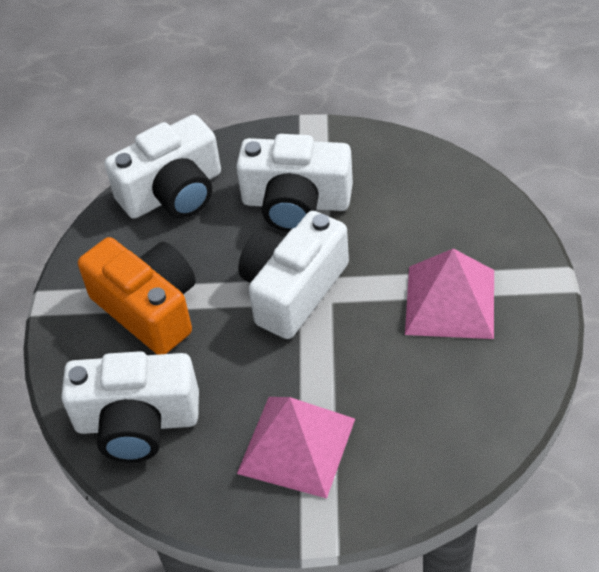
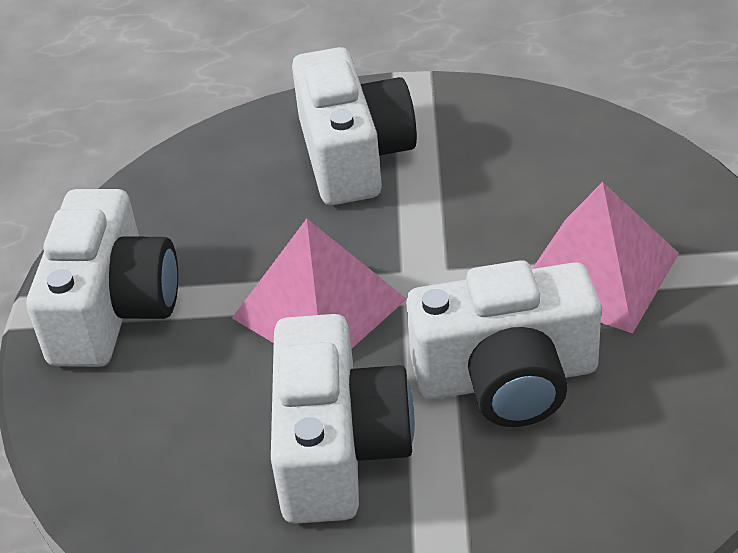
orange camera: 1 -> 0

